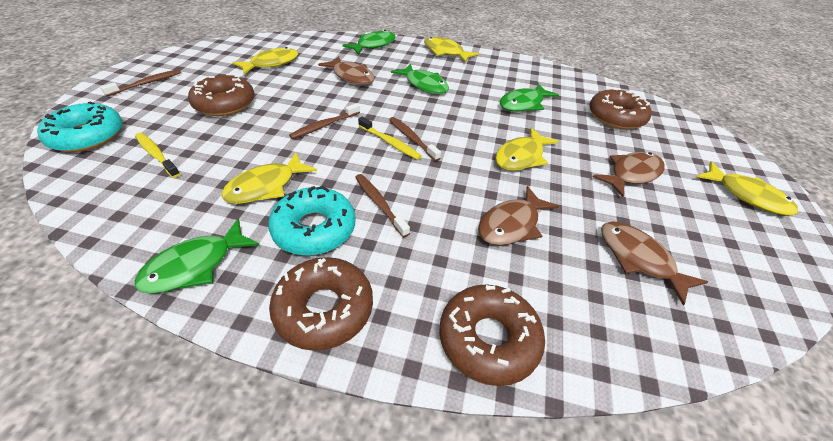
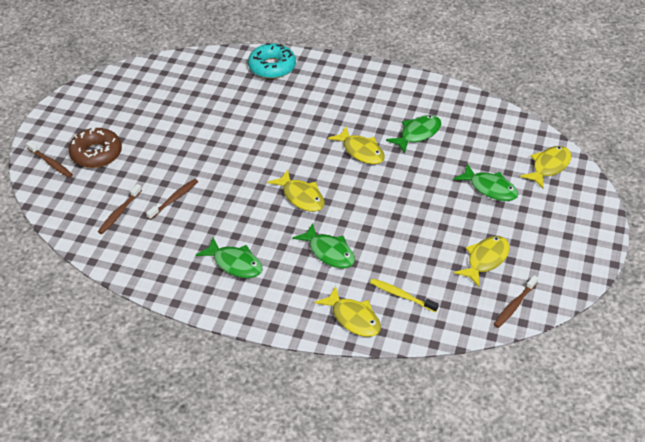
brown donut: 4 -> 1
brown fish: 4 -> 0
turquoise donut: 2 -> 1
yellow toothbrush: 2 -> 1

